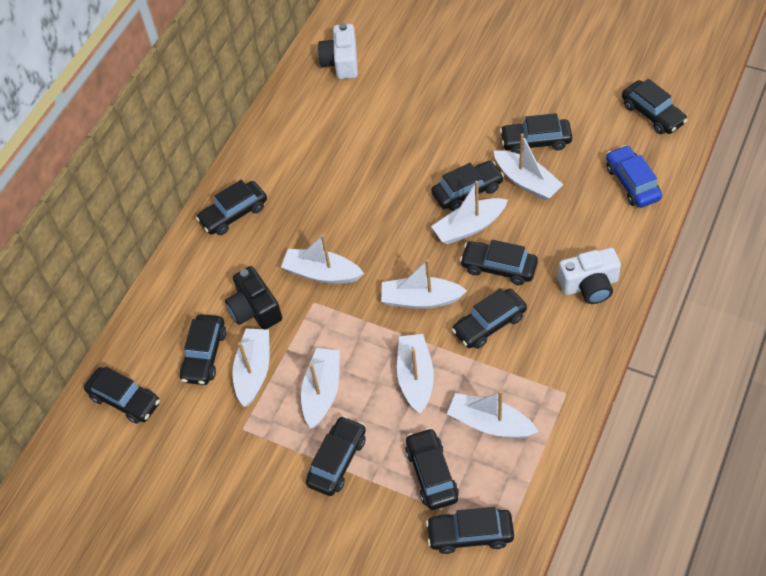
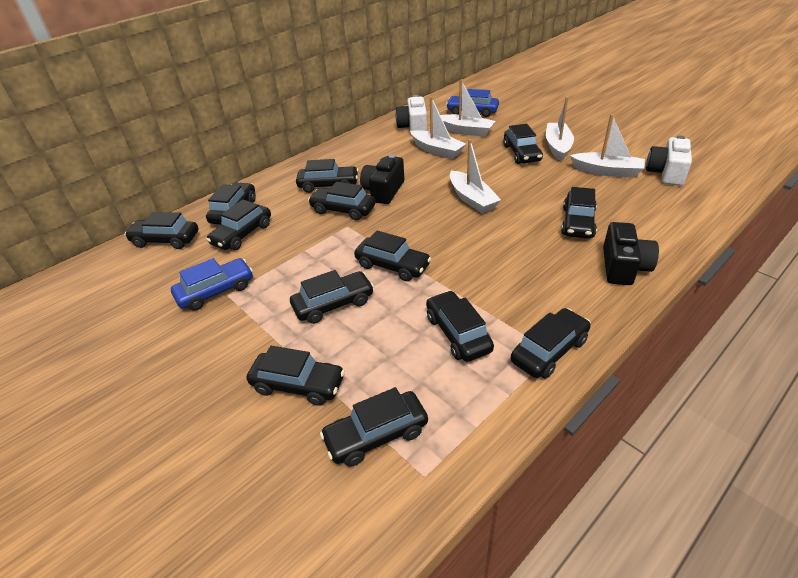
black camera: 1 -> 2
black car: 11 -> 13
blue car: 1 -> 2
white boat: 8 -> 5

